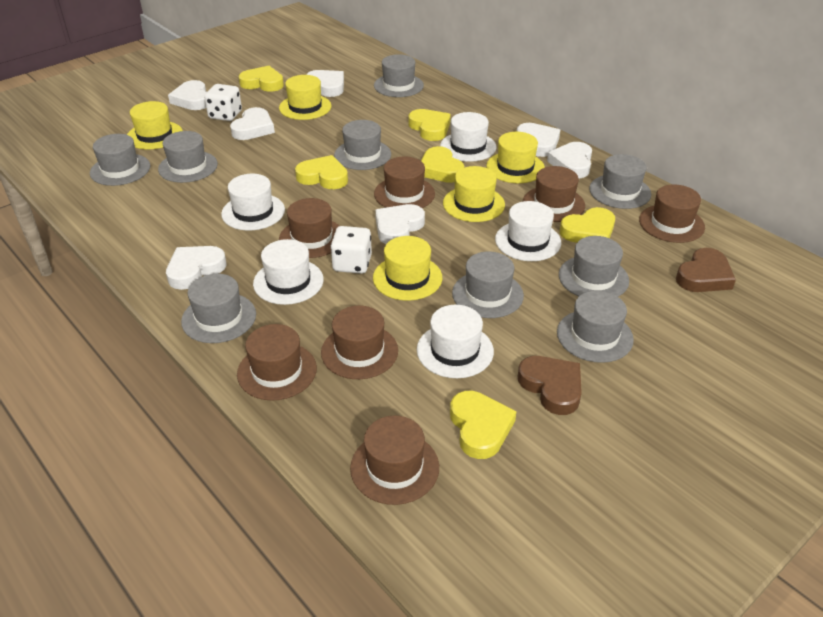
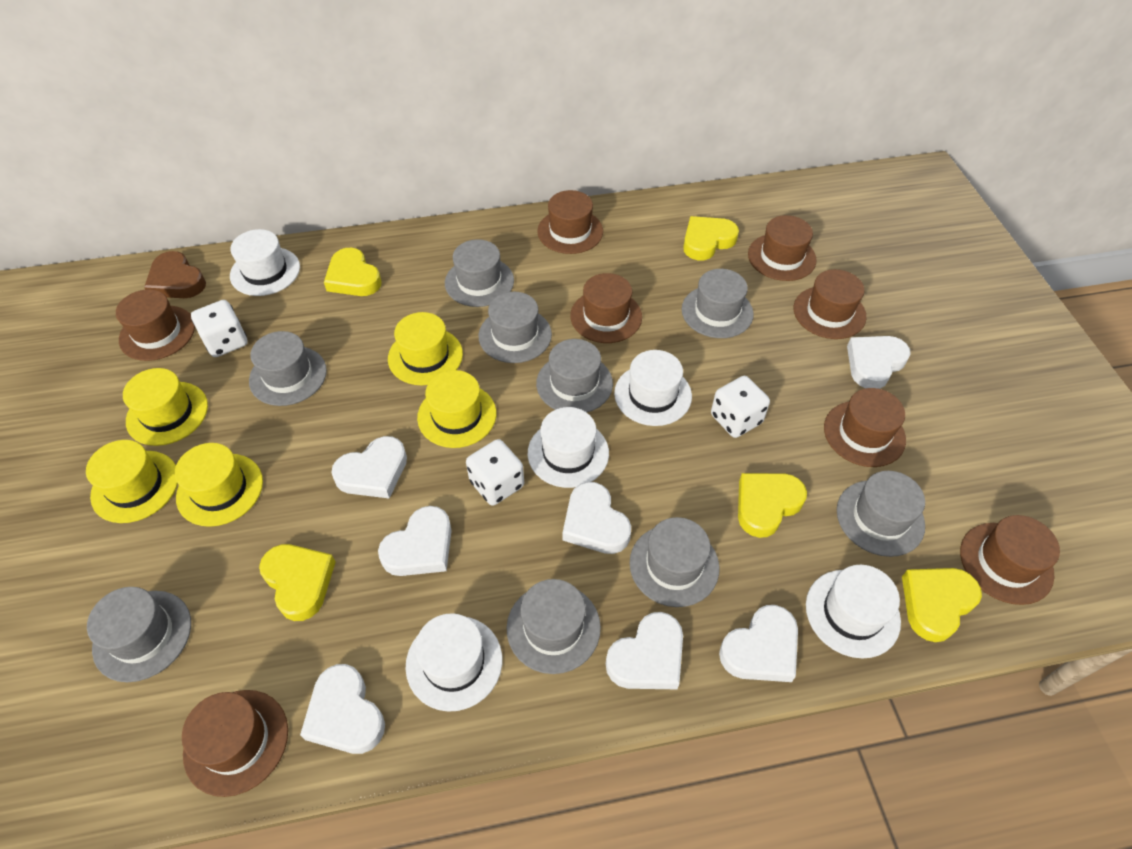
brown hat: 7 -> 8
brown heart: 2 -> 1
white dice: 2 -> 3
yellow heart: 6 -> 5

